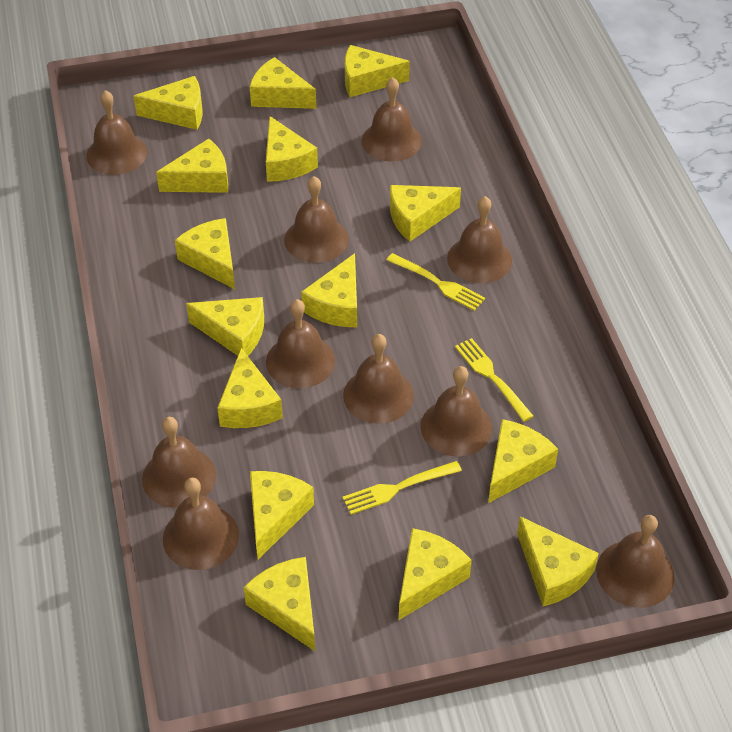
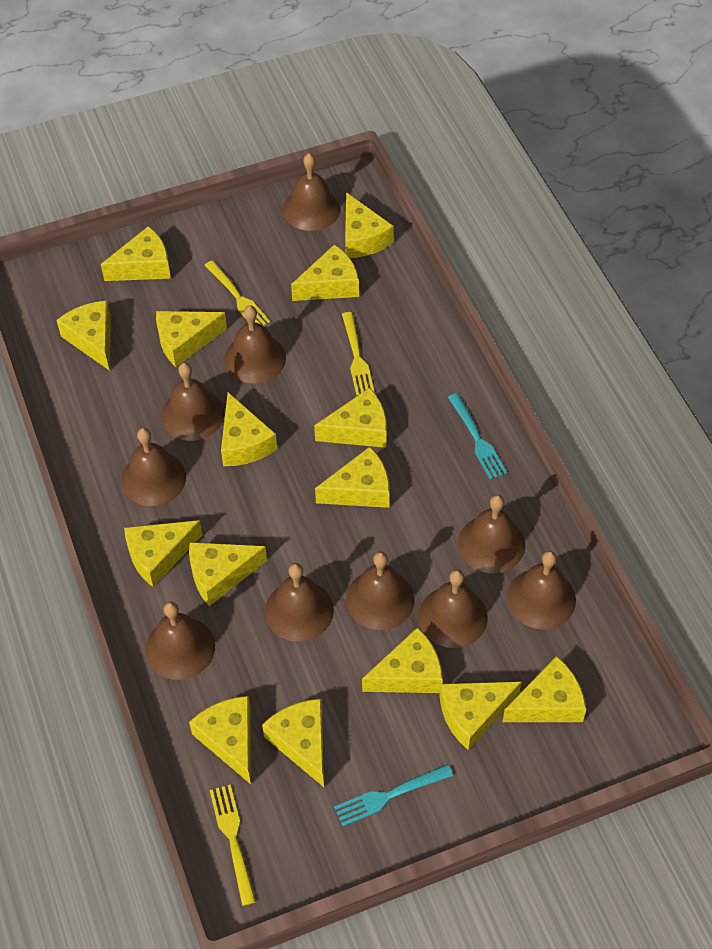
turquoise fork: 0 -> 2

